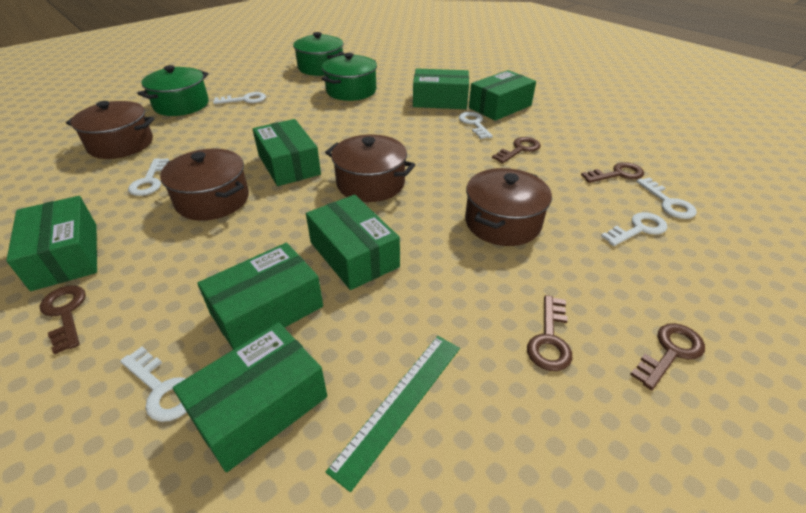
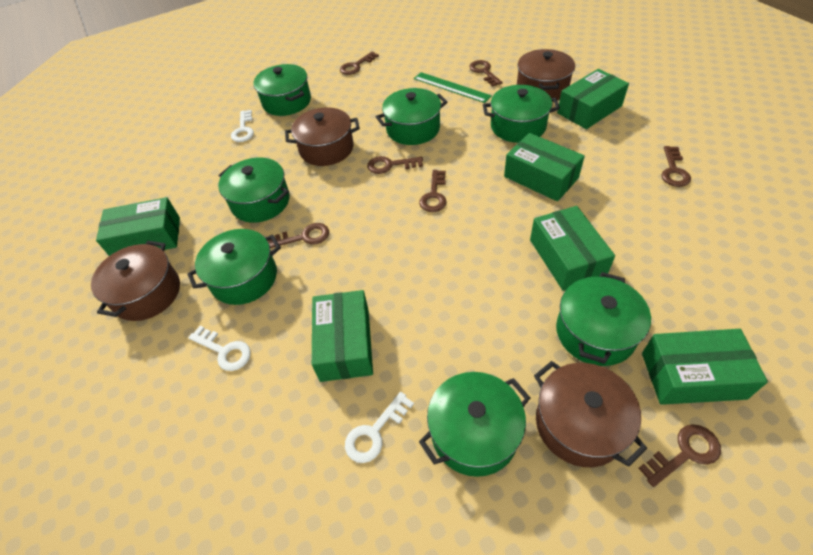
brown key: 5 -> 7
green box: 7 -> 6
green pot: 3 -> 7
white key: 6 -> 3

